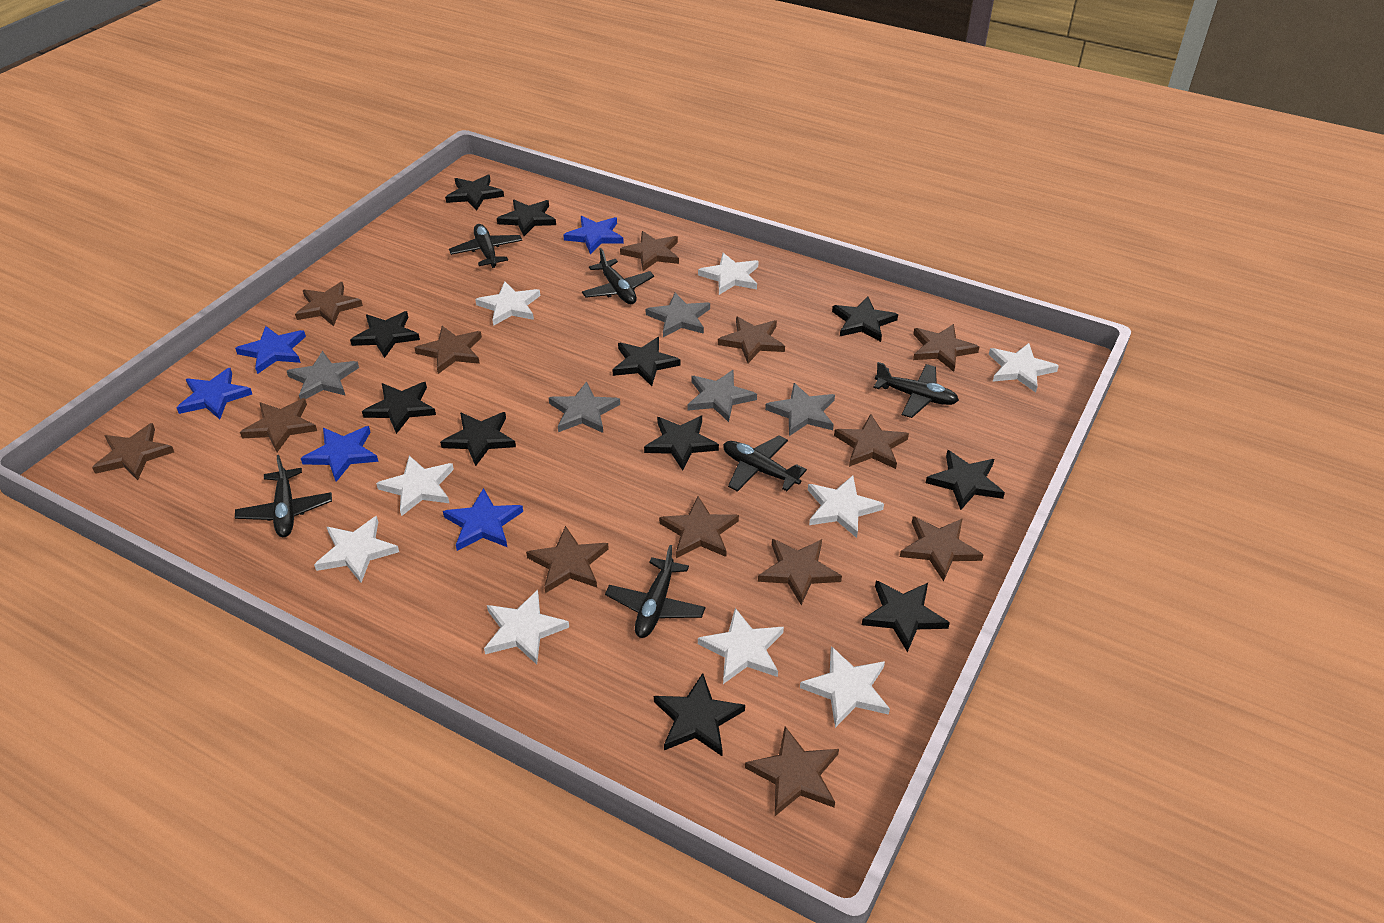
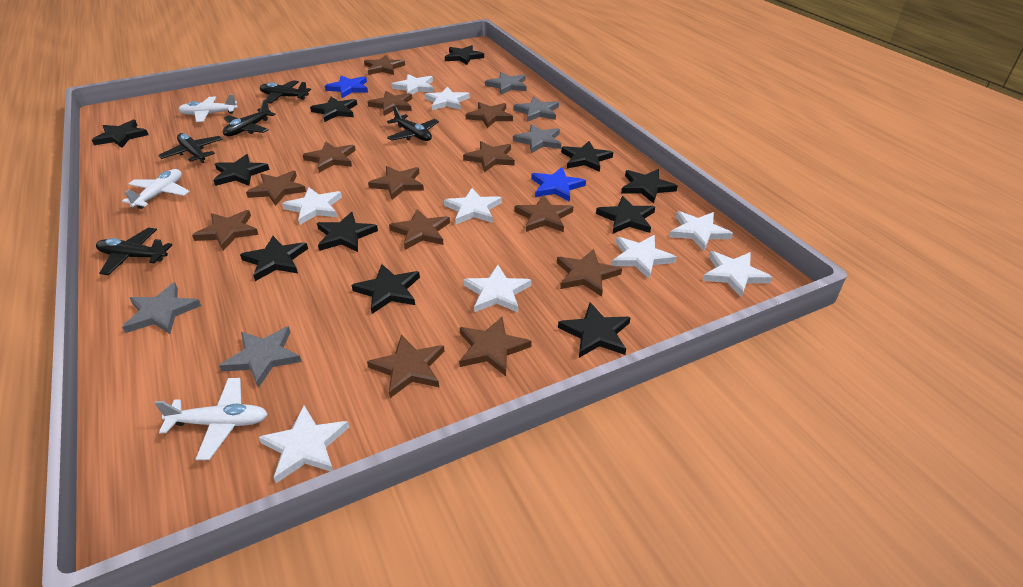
black plane: 6 -> 5
blue star: 5 -> 2
white plane: 0 -> 3

